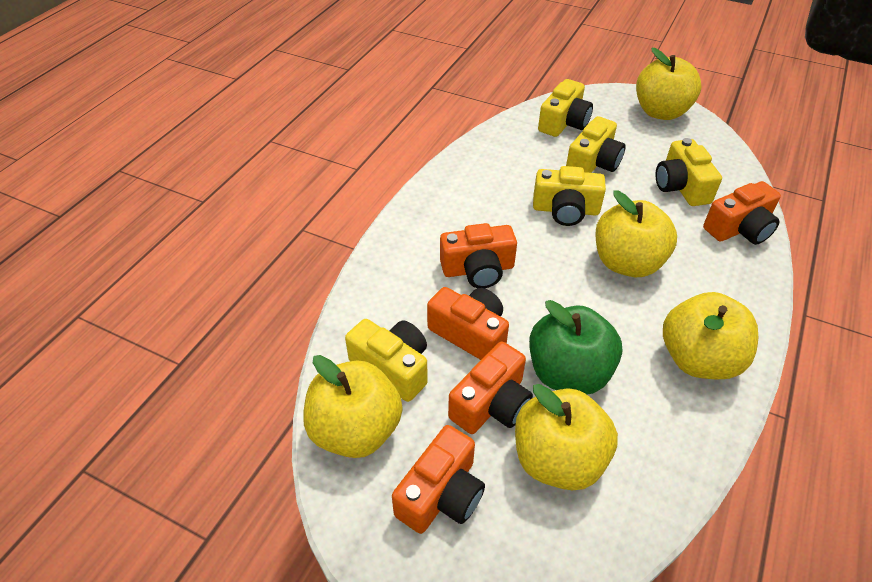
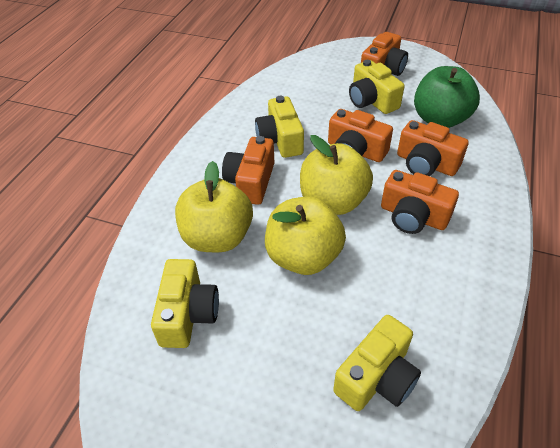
yellow apple: 5 -> 3
yellow camera: 5 -> 4

